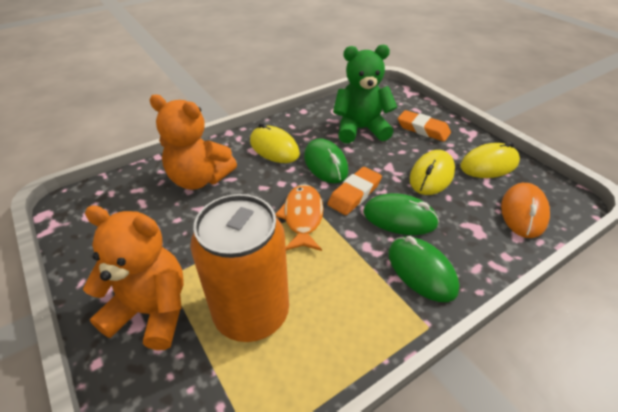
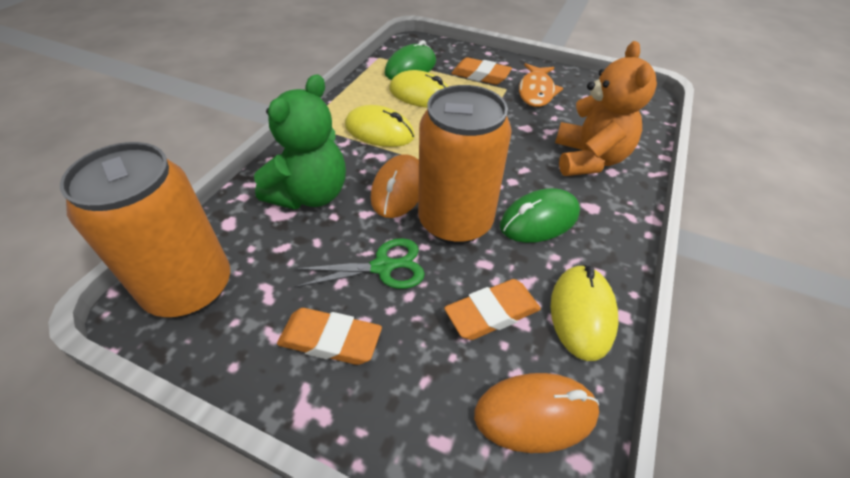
green mouse: 3 -> 2
green scissors: 0 -> 1
orange can: 1 -> 2
orange eraser: 2 -> 3
orange mouse: 1 -> 2
orange teddy bear: 2 -> 1

